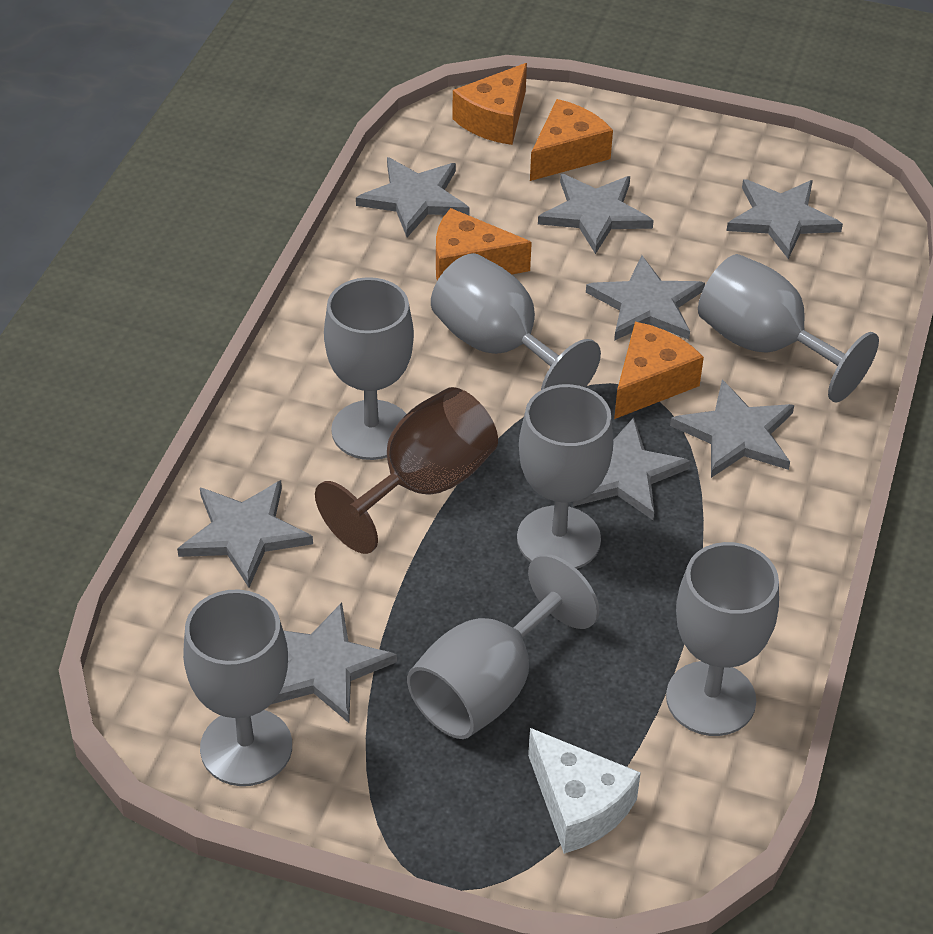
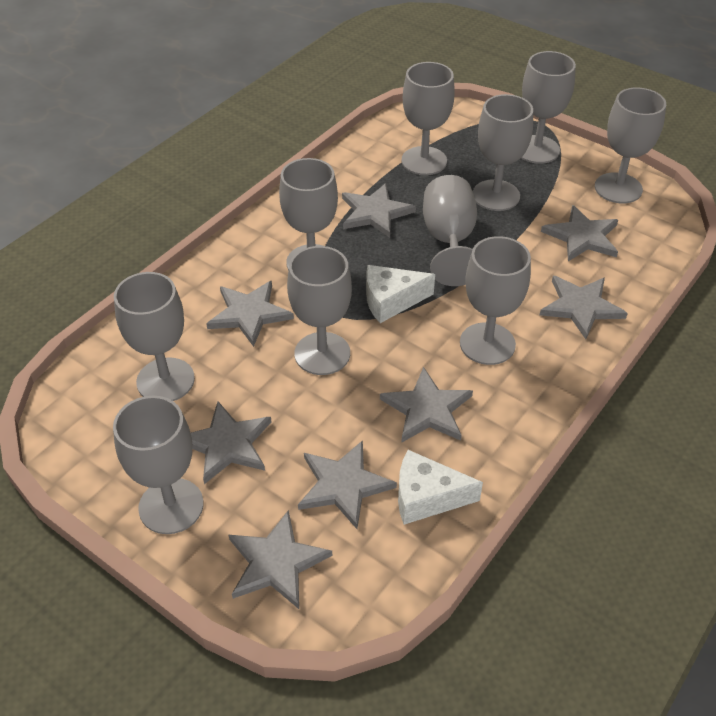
brown goblet: 1 -> 0
grey goblet: 7 -> 10
orange cheese: 4 -> 0
white cheese: 1 -> 2

